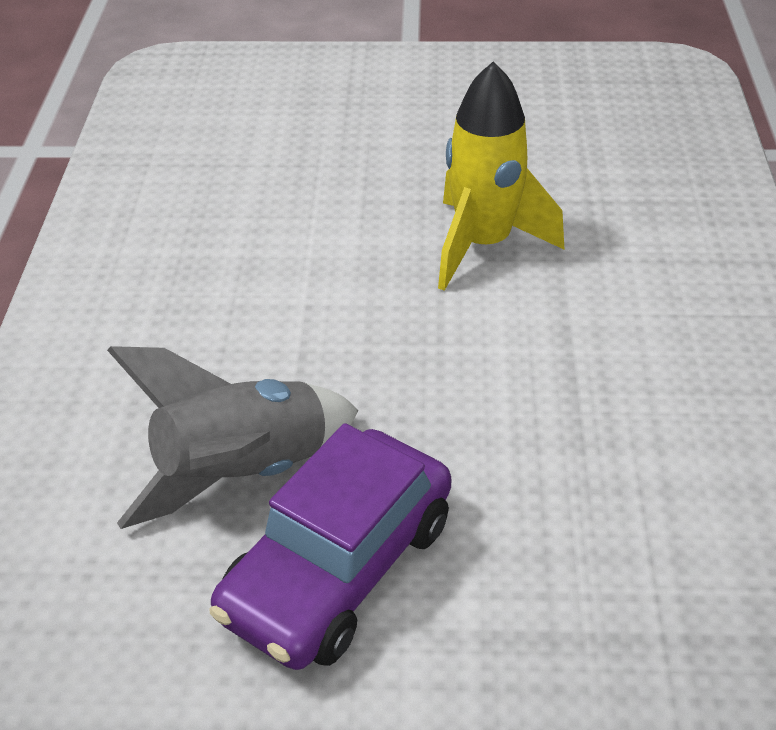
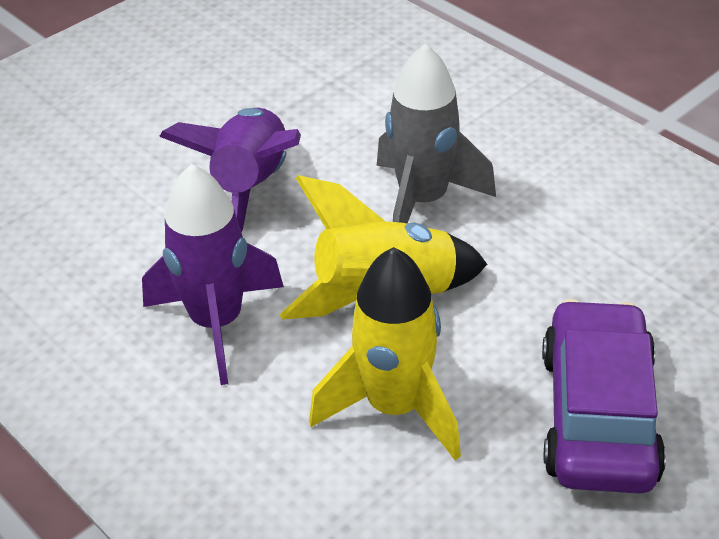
purple rocket: 0 -> 2
yellow rocket: 1 -> 2

